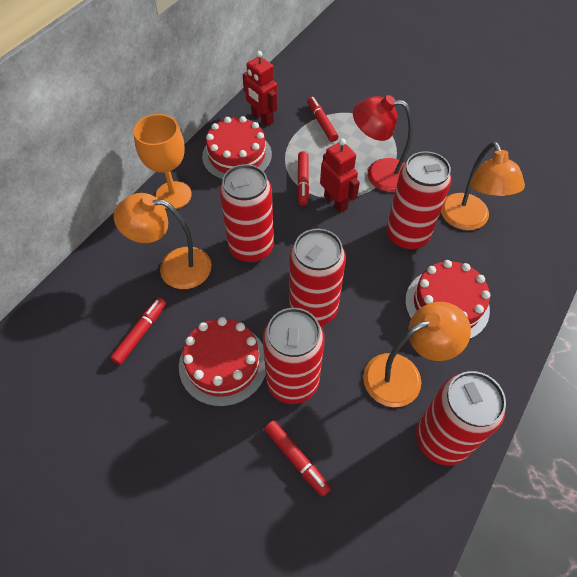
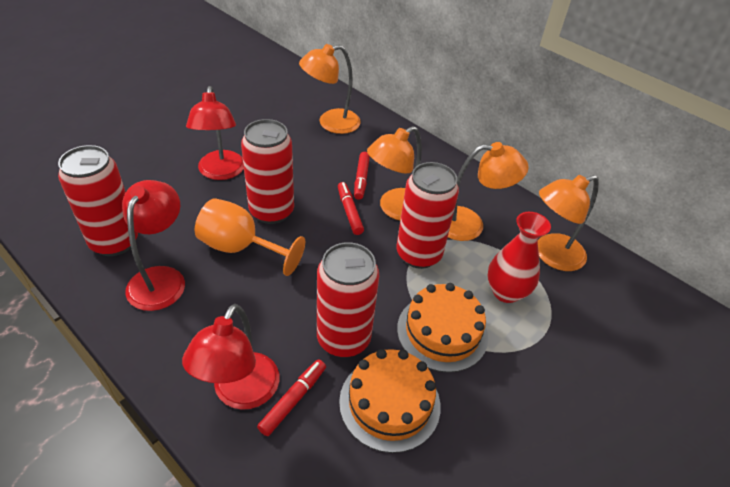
orange cake: 0 -> 2
orange lamp: 3 -> 4
red cake: 3 -> 0
red can: 5 -> 4
red lamp: 1 -> 3
red marker: 4 -> 3
red robot: 2 -> 0
red vase: 0 -> 1

